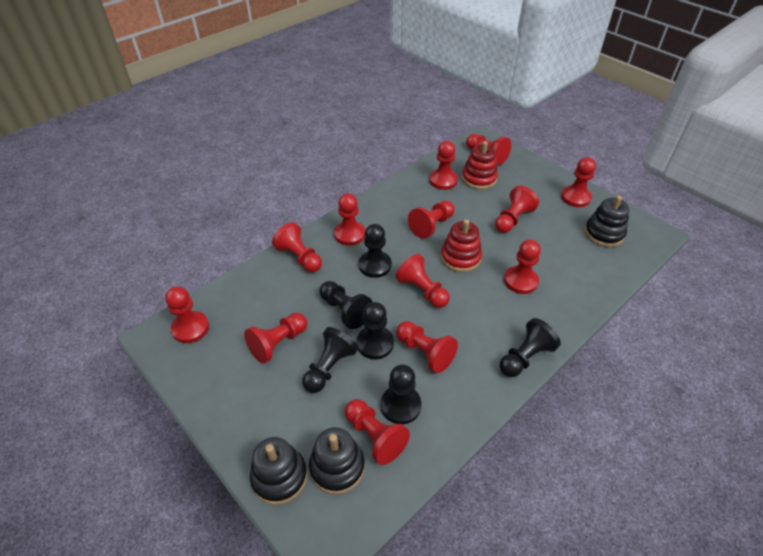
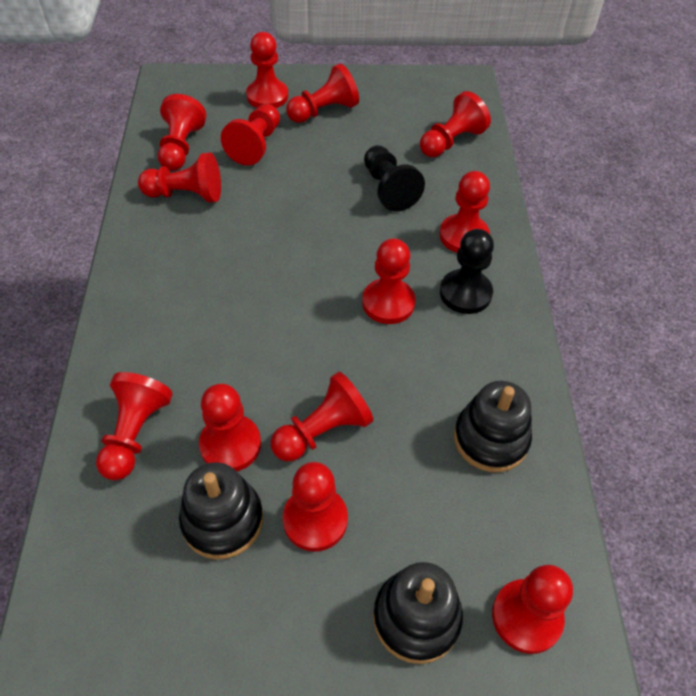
black pawn: 6 -> 2
red stacking toy: 2 -> 0

